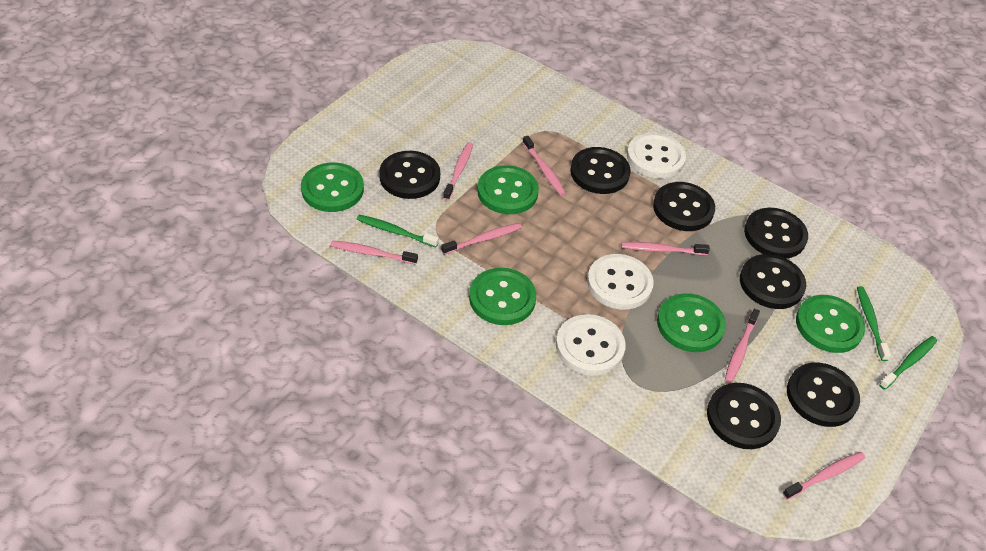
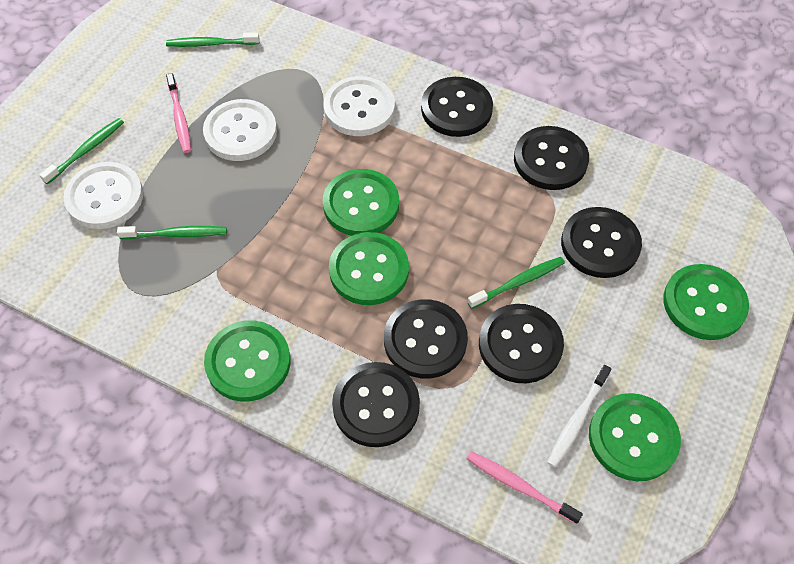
black button: 7 -> 6
green toothbrush: 3 -> 4
pink toothbrush: 7 -> 2
white toothbrush: 0 -> 1

